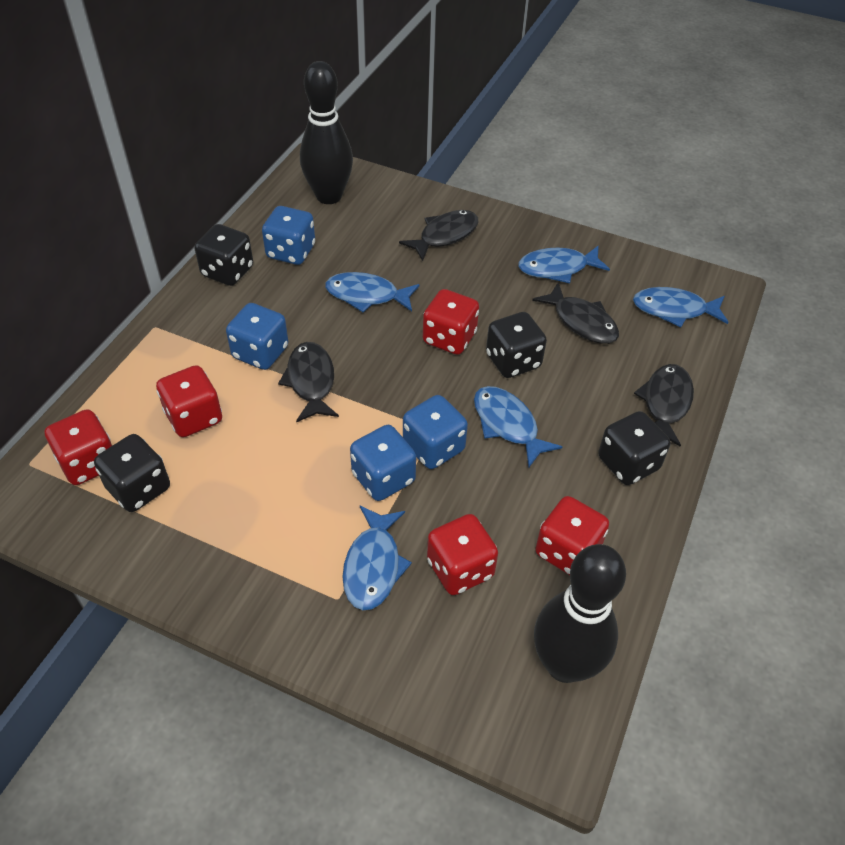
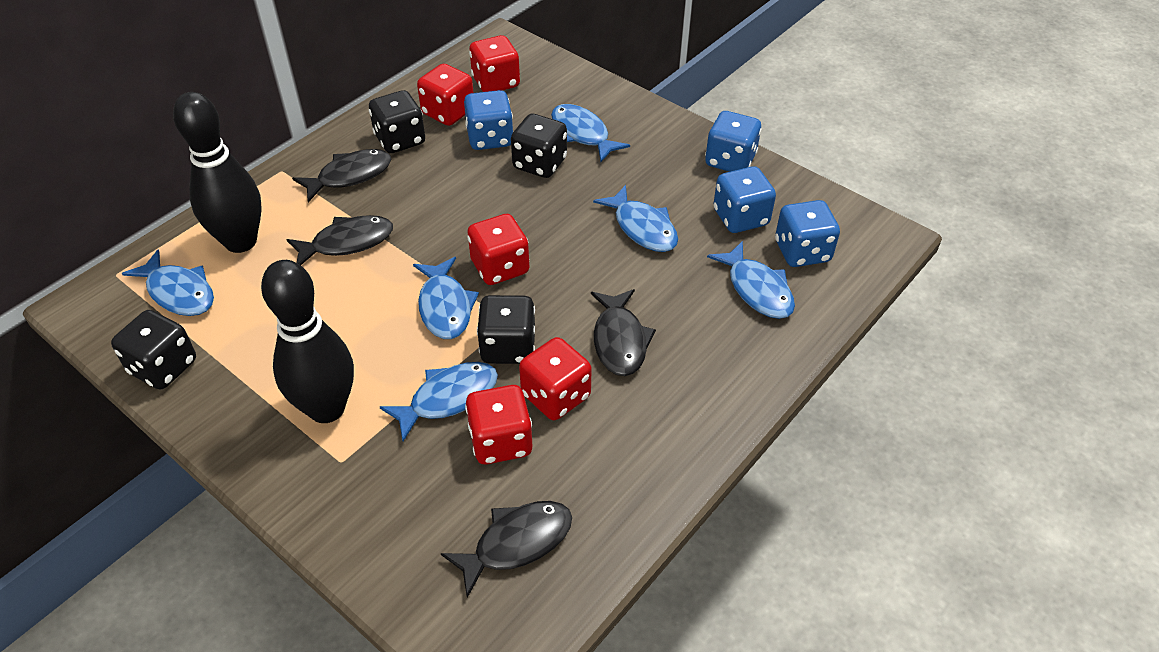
blue fish: 5 -> 6

